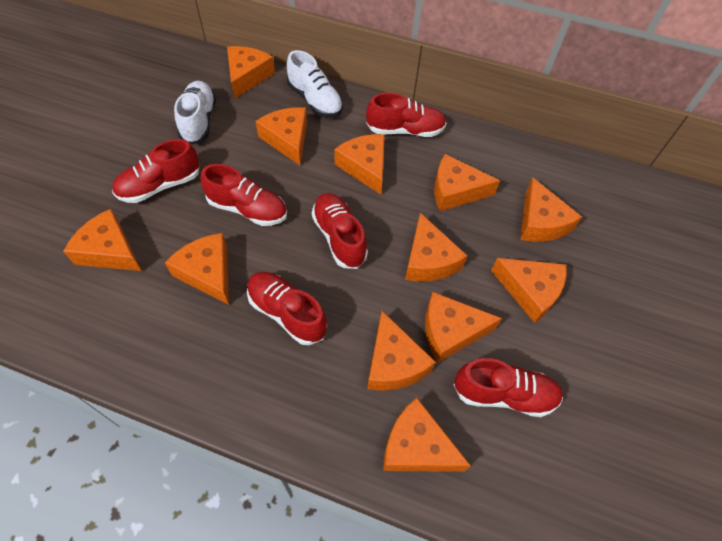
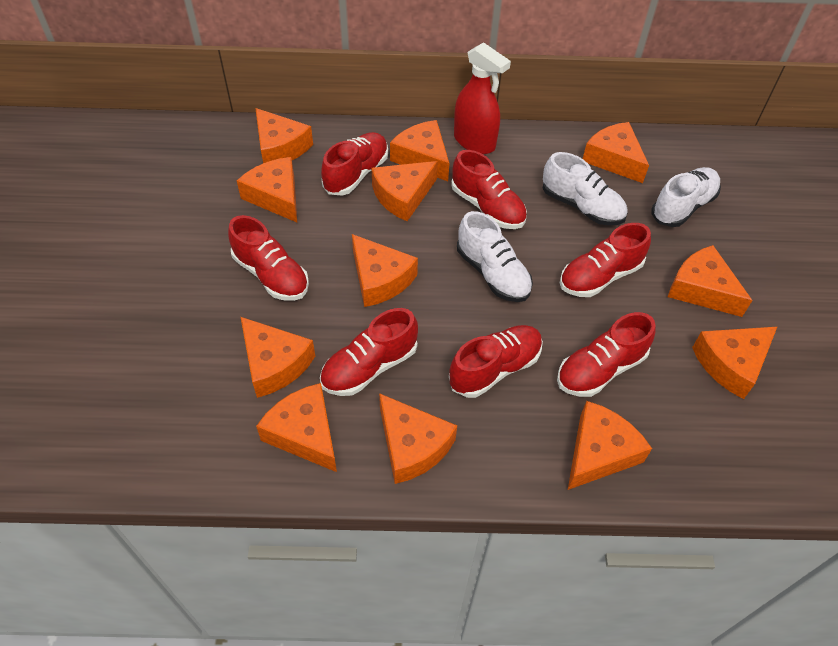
red shoe: 6 -> 7
red spray bottle: 0 -> 1
white shoe: 2 -> 3

